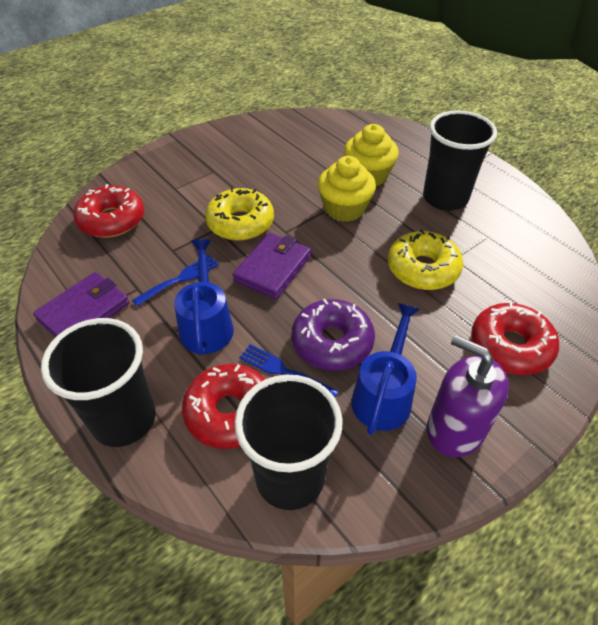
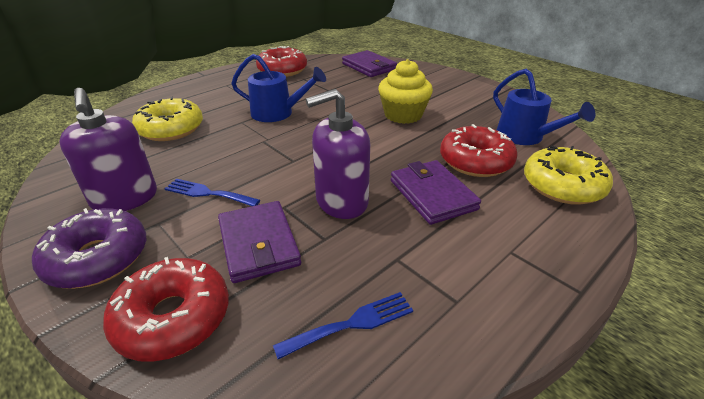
black cup: 3 -> 0
purple soap dispenser: 1 -> 2
purple wallet: 2 -> 3
yellow cupcake: 2 -> 1

